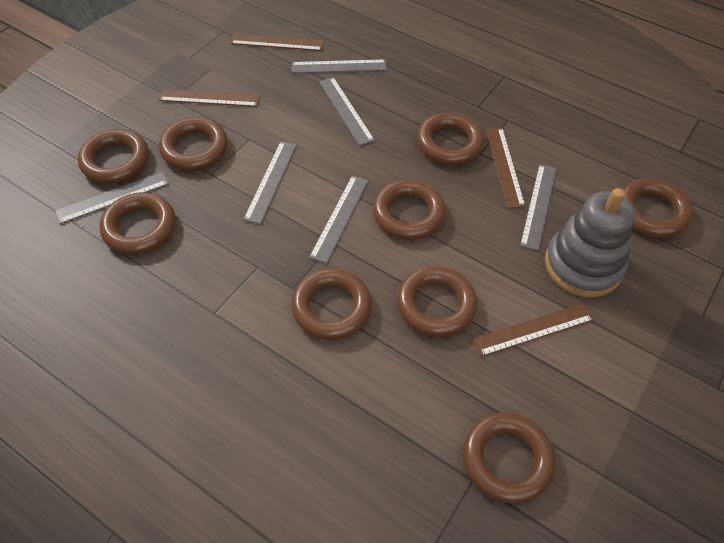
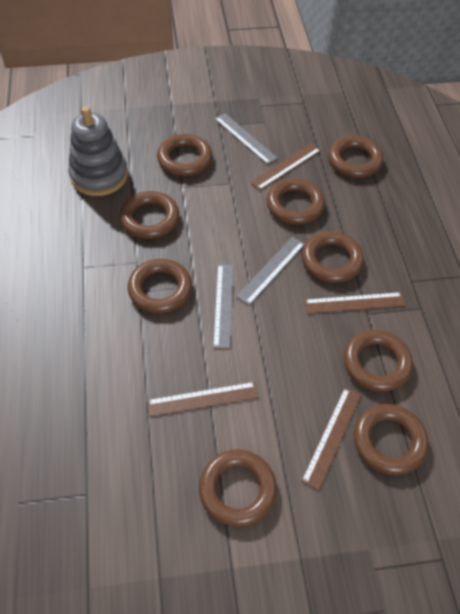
grey ruler: 6 -> 3

